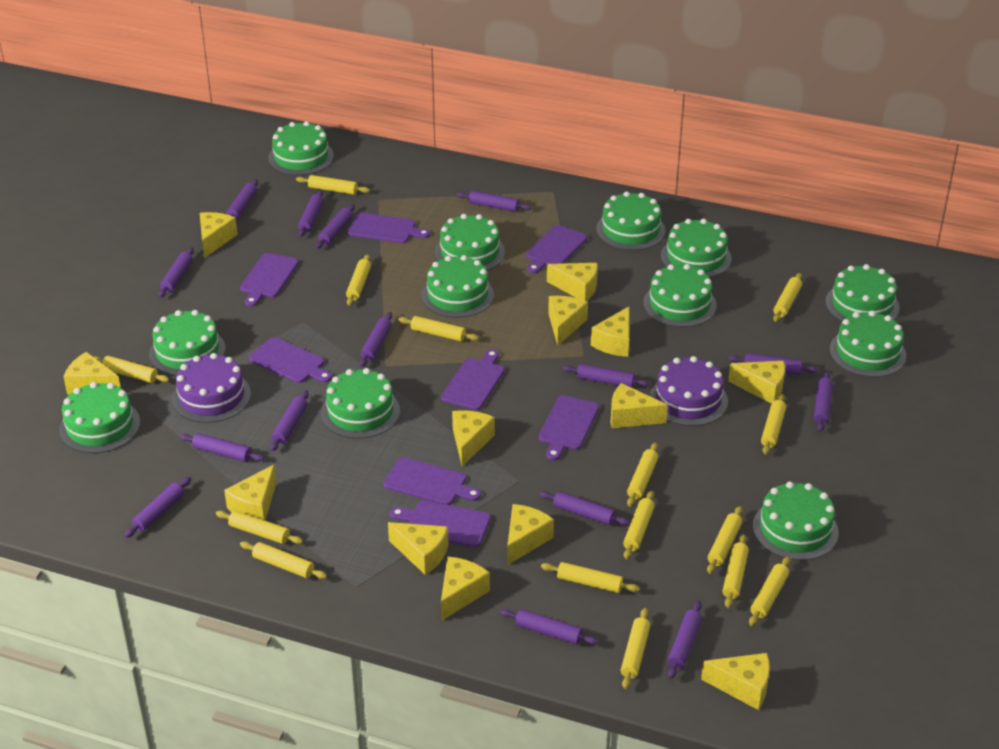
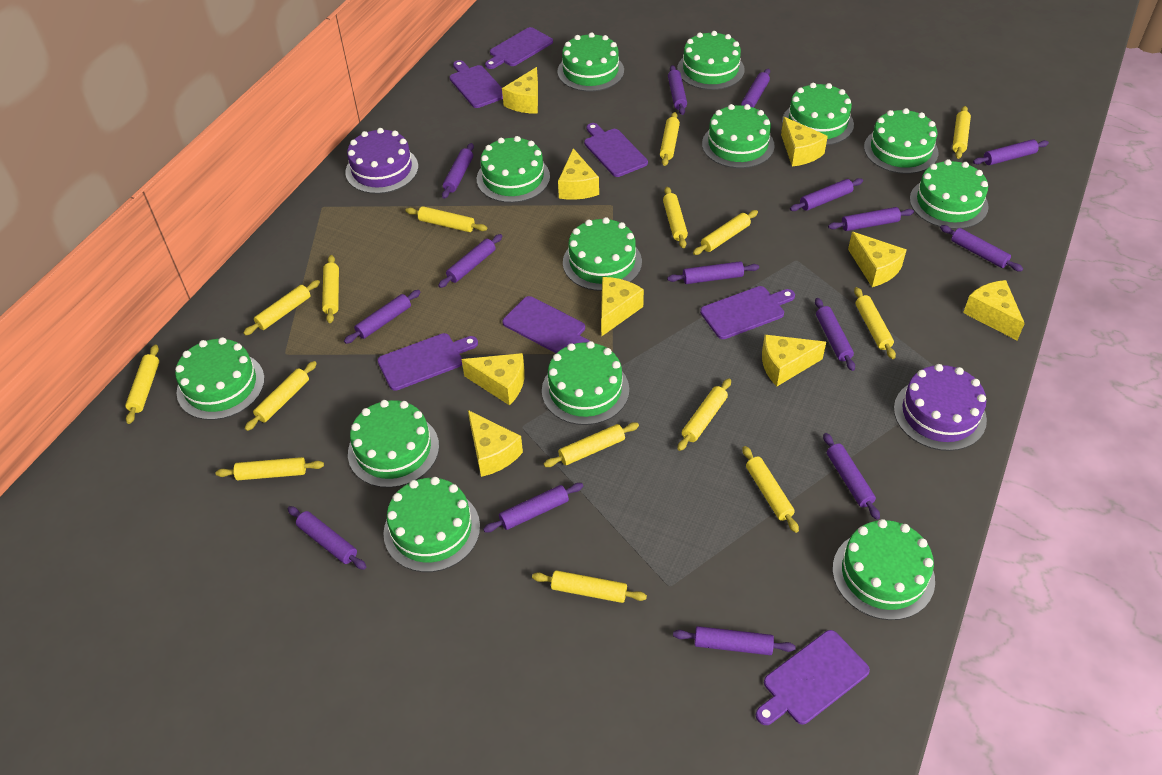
green cake: 12 -> 13
purple cutting board: 8 -> 7
yellow cheese: 13 -> 9

